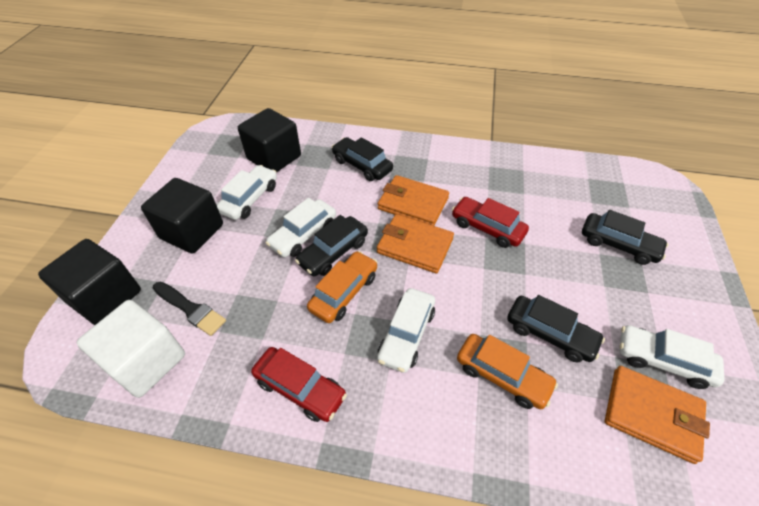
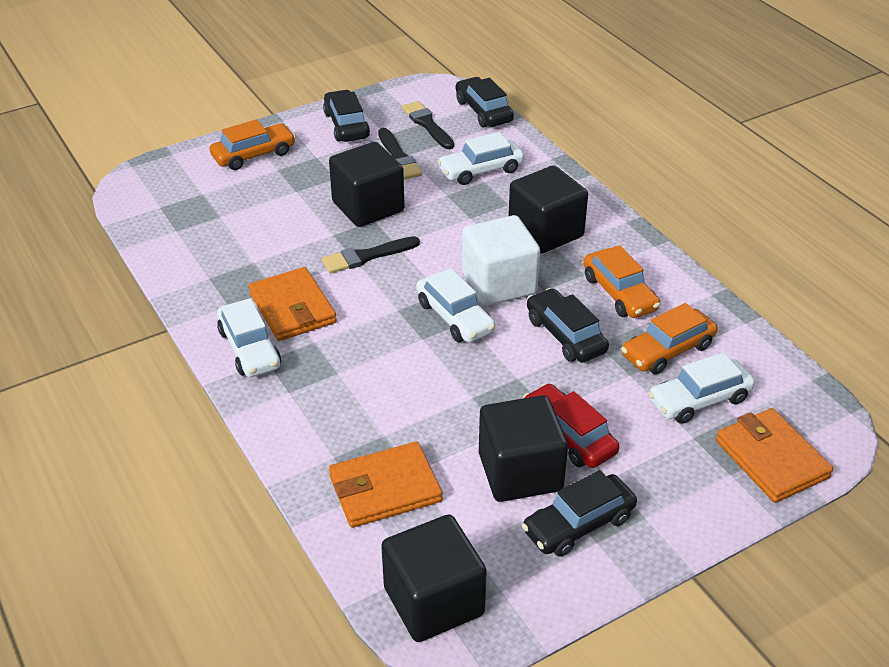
black brush: 1 -> 3
black cube: 3 -> 4
orange car: 2 -> 3
red car: 2 -> 1

